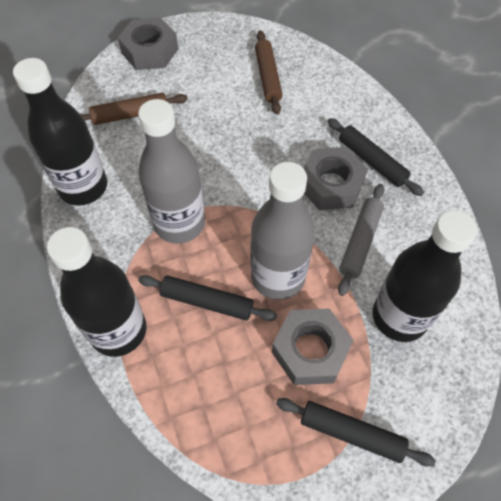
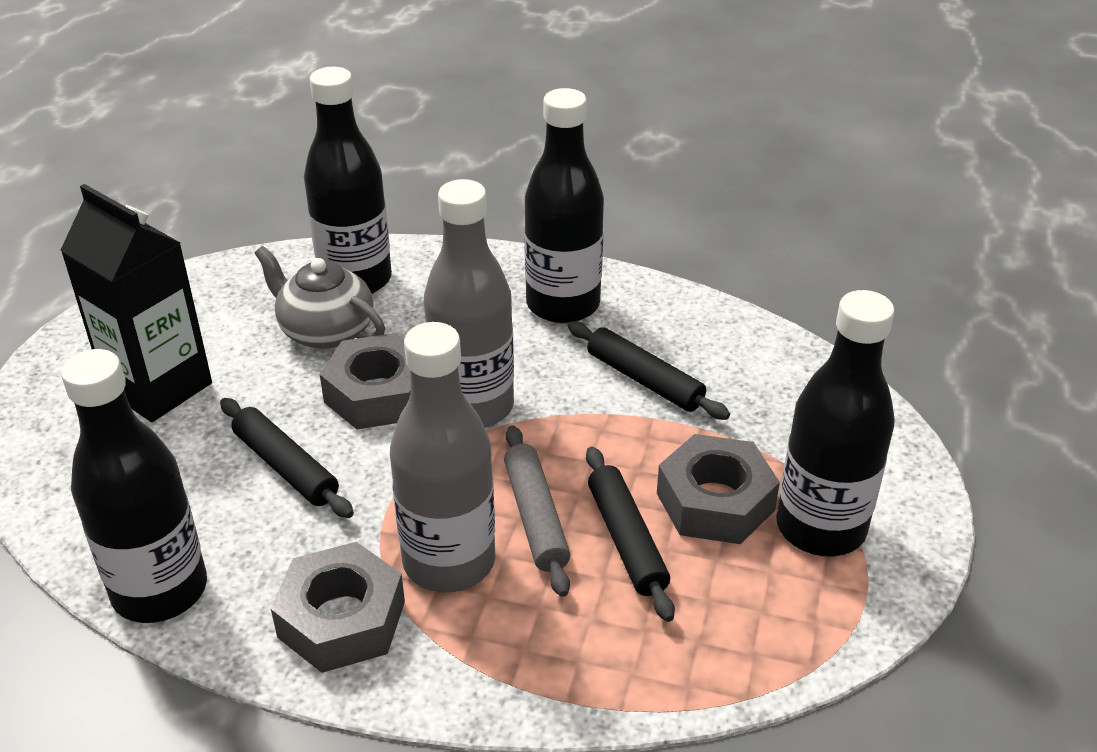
black bottle: 3 -> 4
black carton: 0 -> 1
brown rolling pin: 2 -> 0
grey teapot: 0 -> 1

